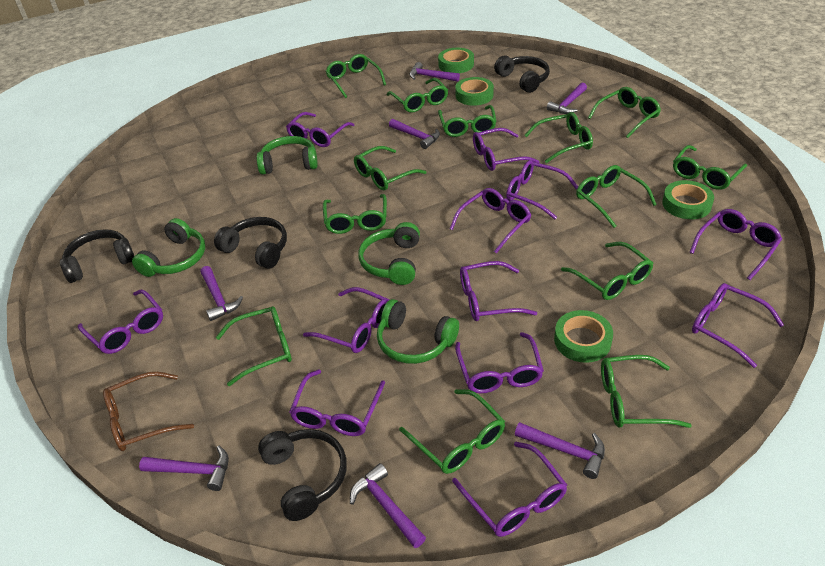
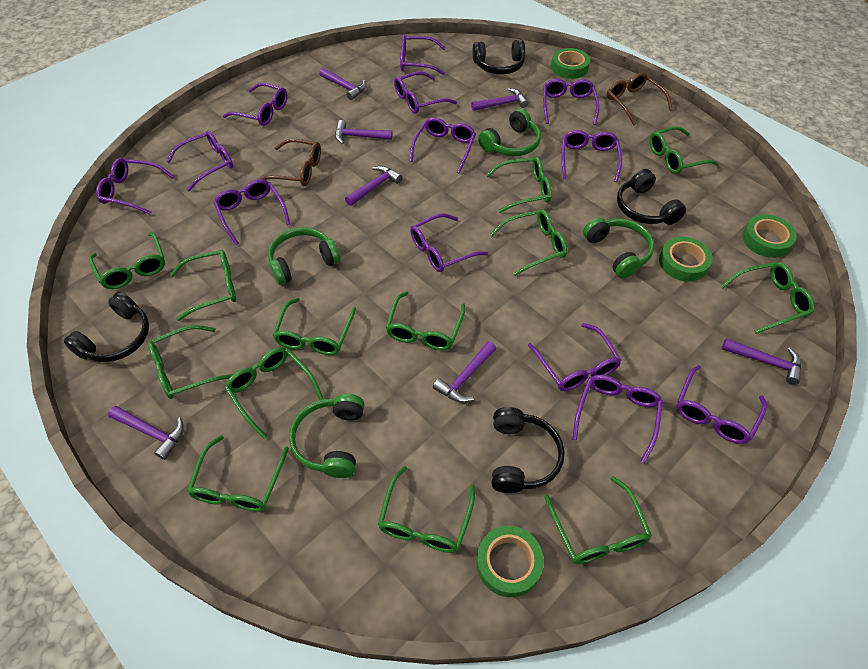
brown glasses: 1 -> 2
purple glasses: 12 -> 13

